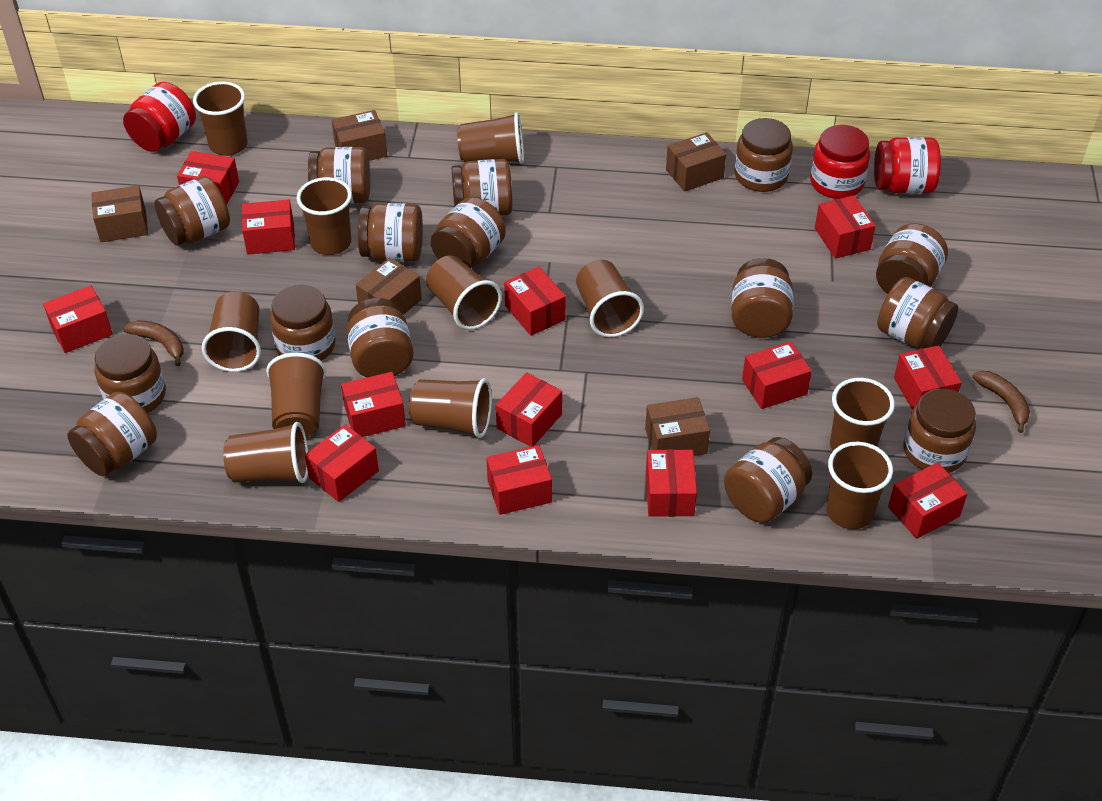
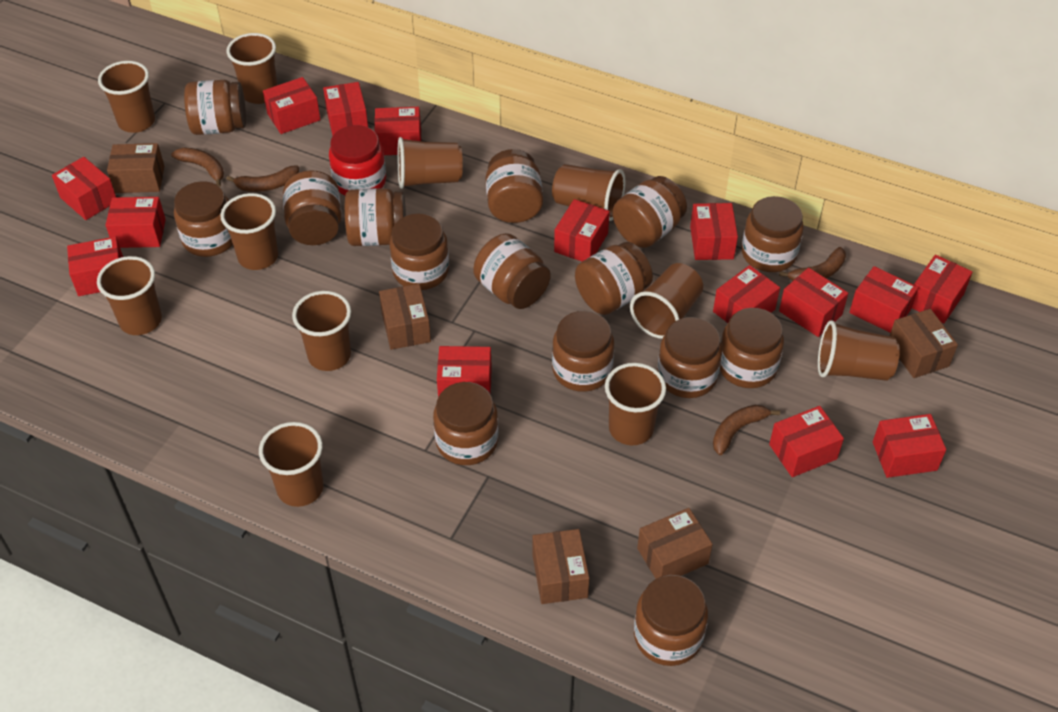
brown banana: 2 -> 4
red box: 13 -> 15
red jar: 3 -> 1

